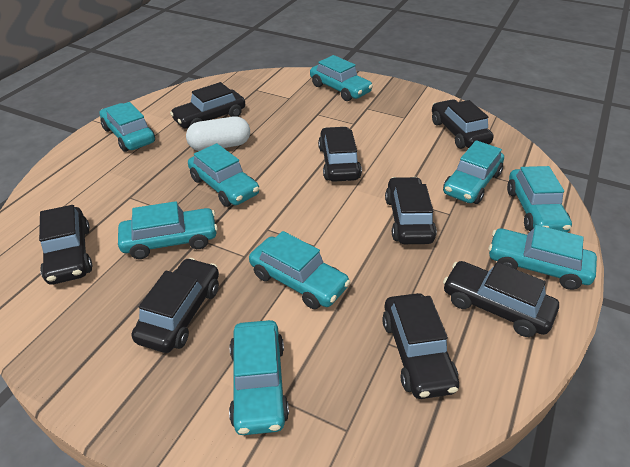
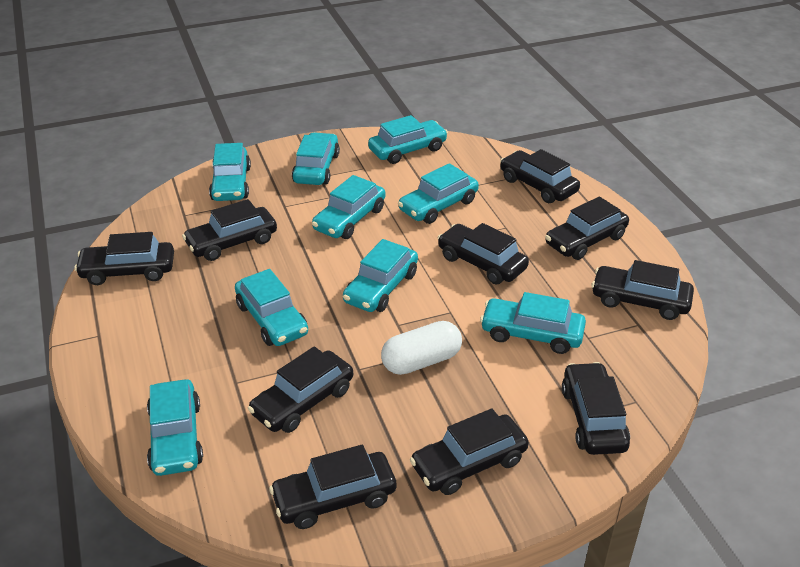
black car: 8 -> 10

